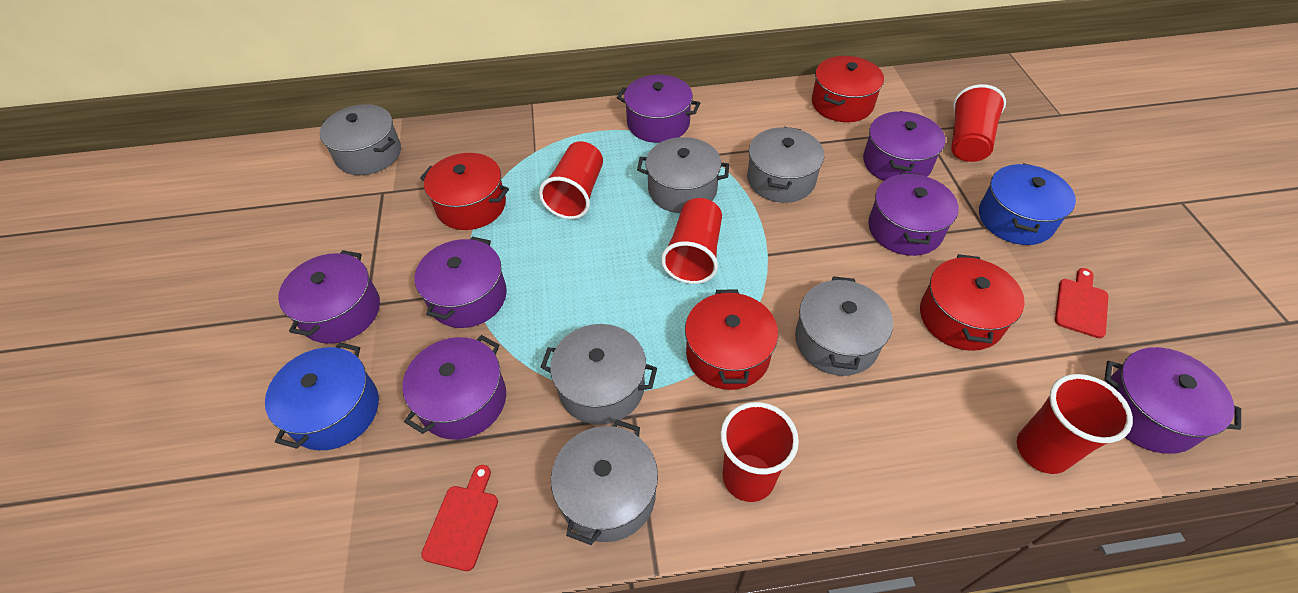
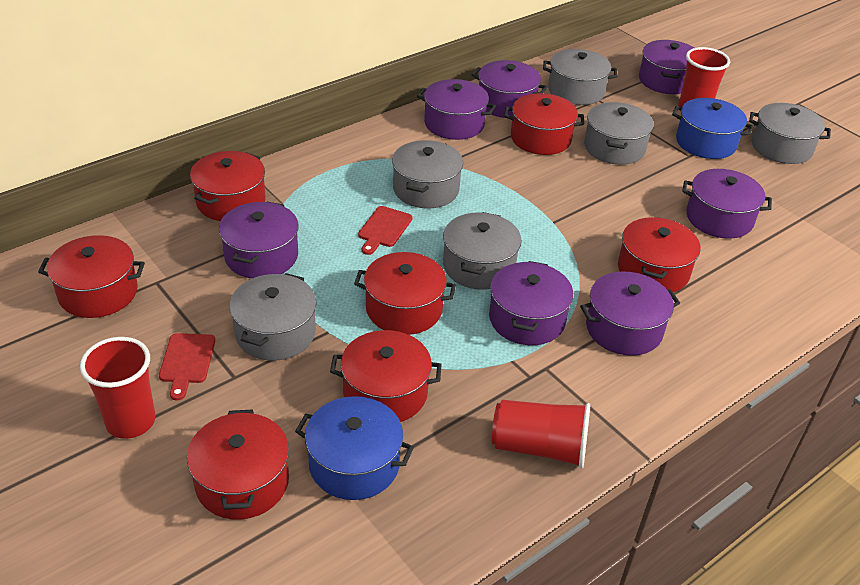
red cup: 5 -> 3
red pot: 4 -> 7

